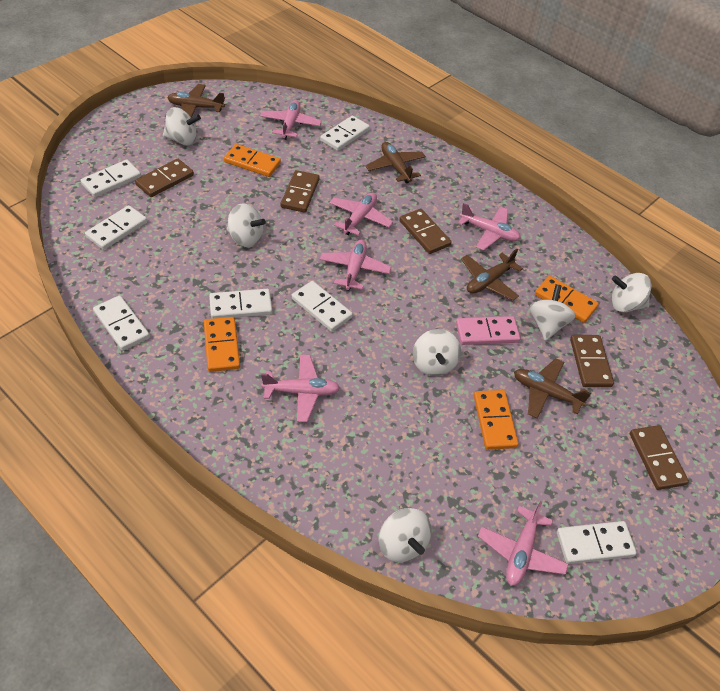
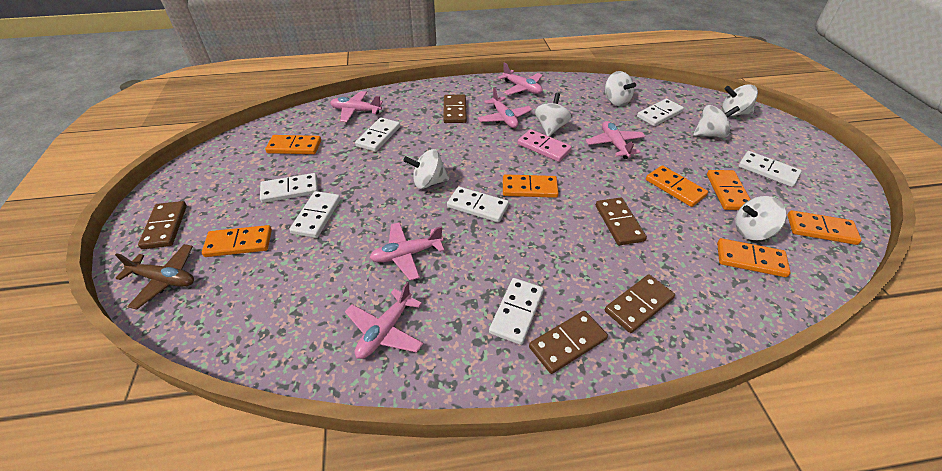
brown plane: 4 -> 1
orange domino: 4 -> 7

